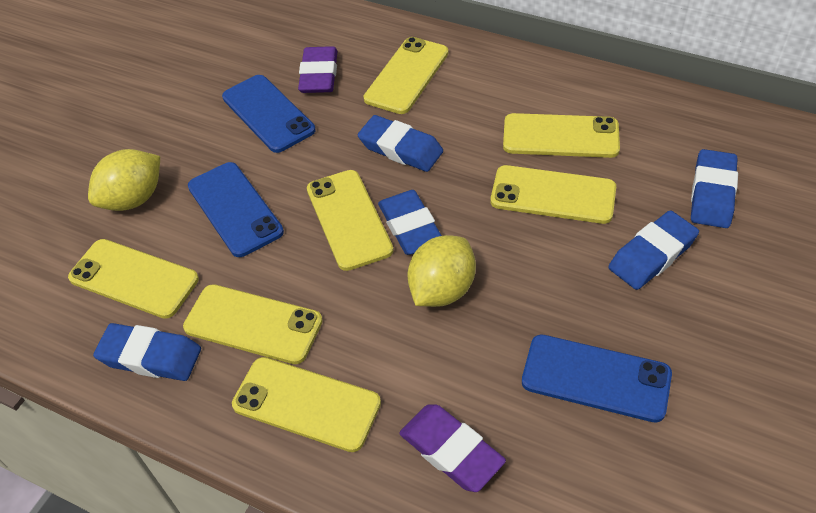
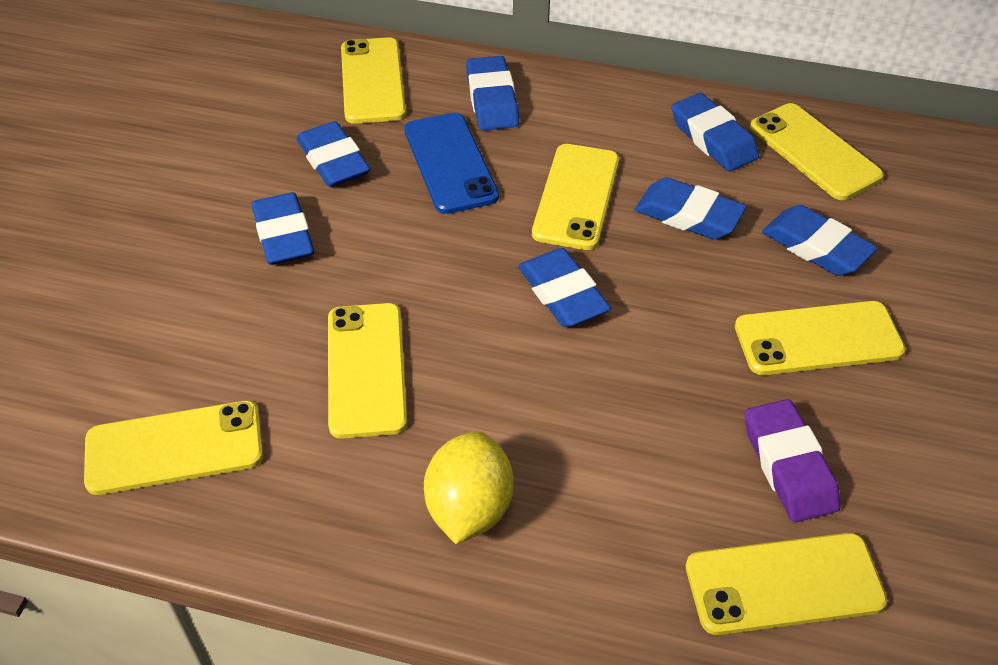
blue eraser: 5 -> 7
blue phone: 3 -> 1
purple eraser: 2 -> 1
yellow lemon: 2 -> 1

